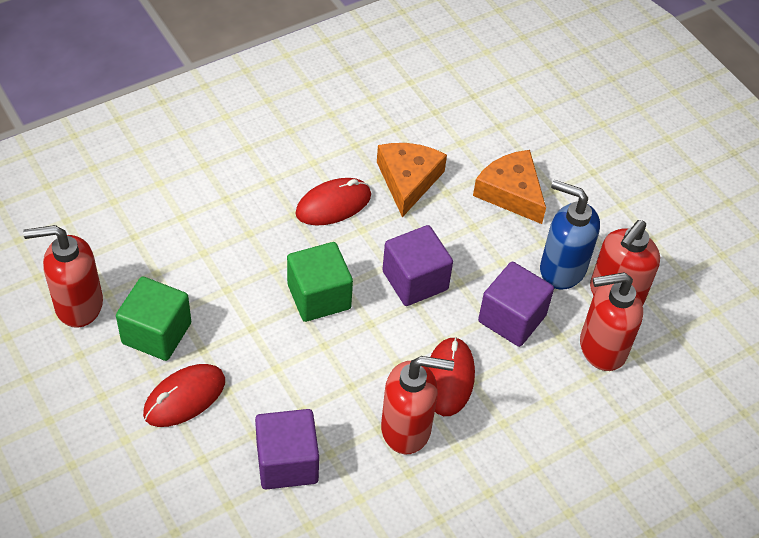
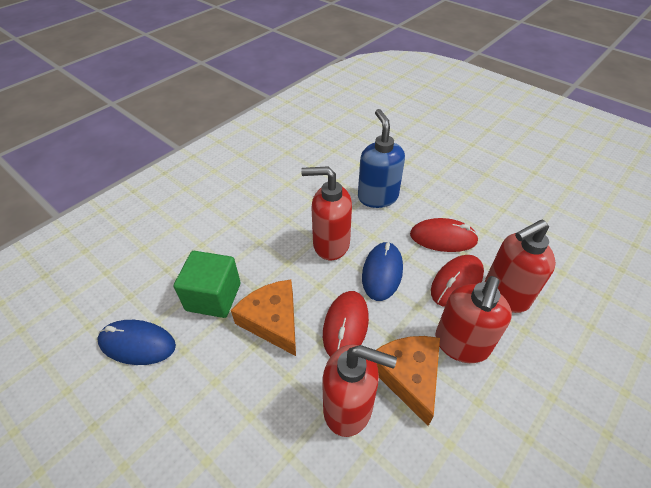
blue mouse: 0 -> 2
green cube: 2 -> 1
purple cube: 3 -> 0

